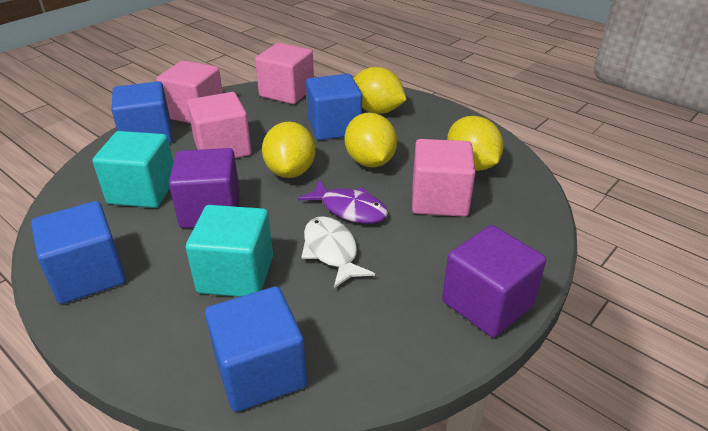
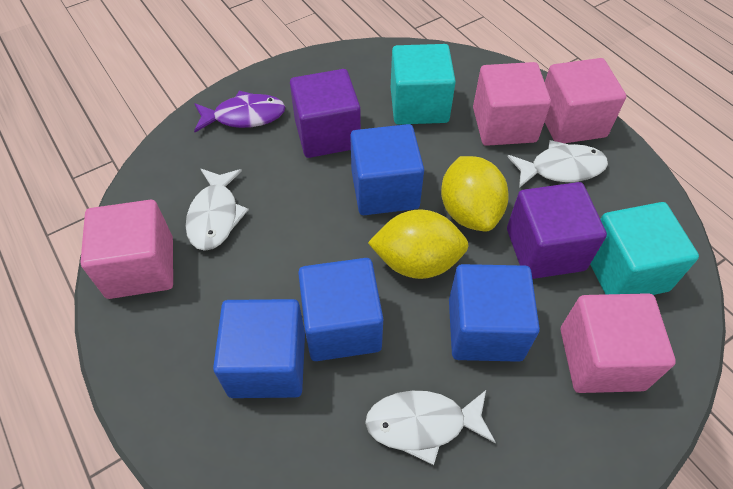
white fish: 1 -> 3
yellow lemon: 4 -> 2

